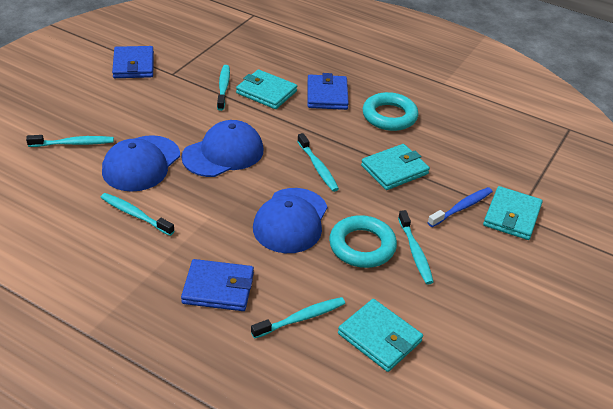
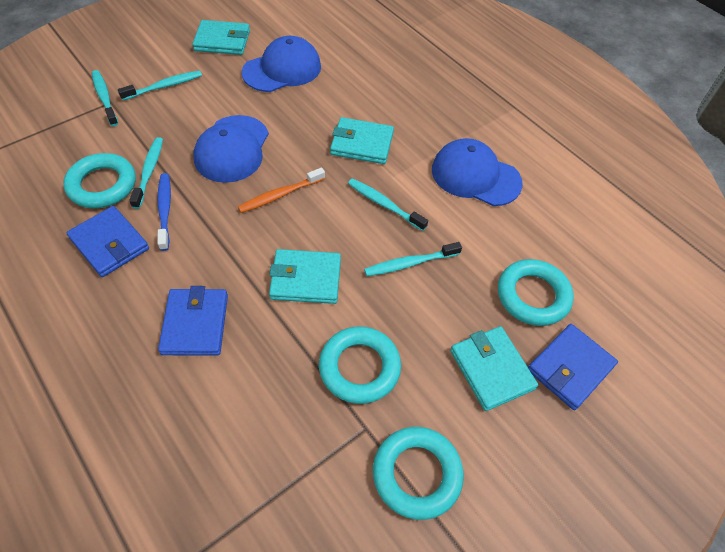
orange toothbrush: 0 -> 1
turquoise ring: 2 -> 4
turquoise toothbrush: 6 -> 5

